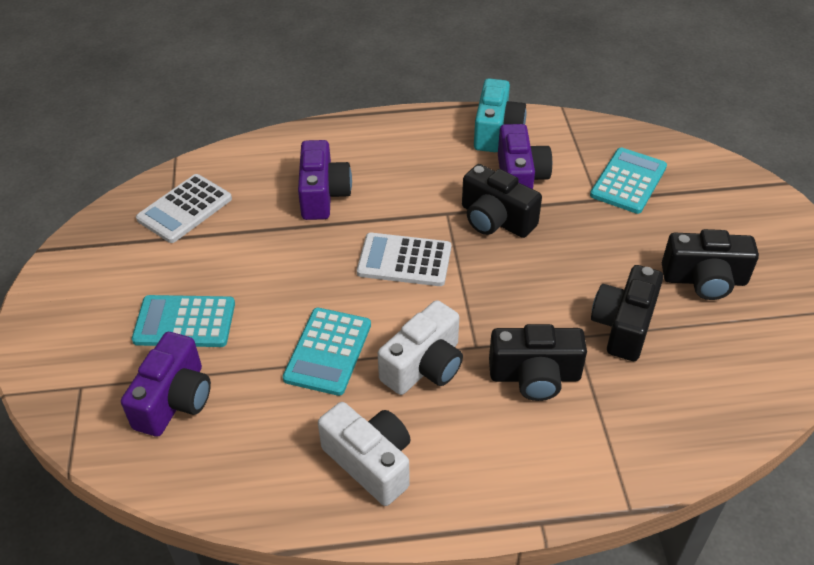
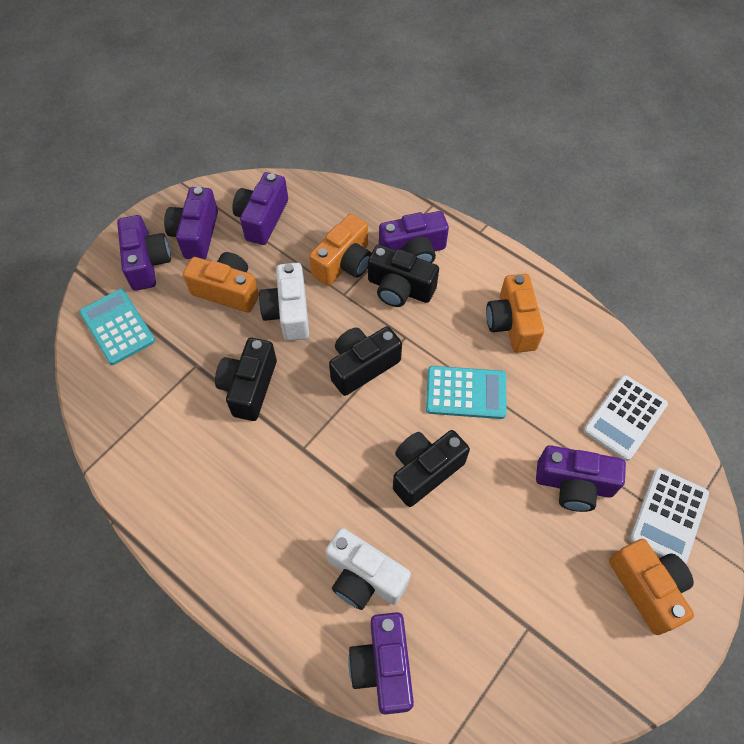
orange camera: 0 -> 4
purple camera: 3 -> 6
turquoise calculator: 3 -> 2
turquoise camera: 1 -> 0

